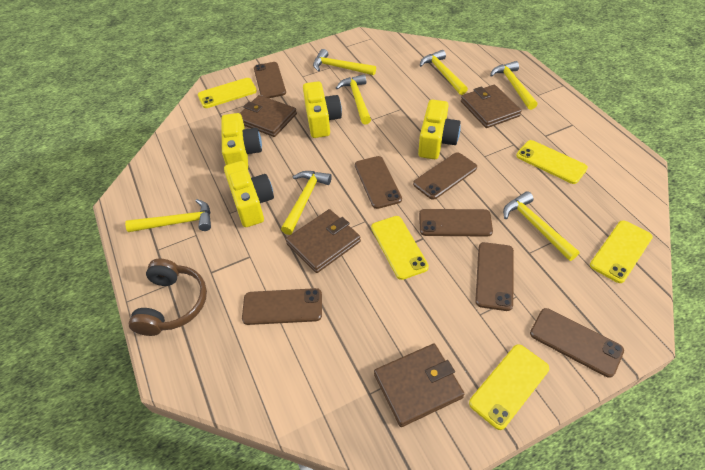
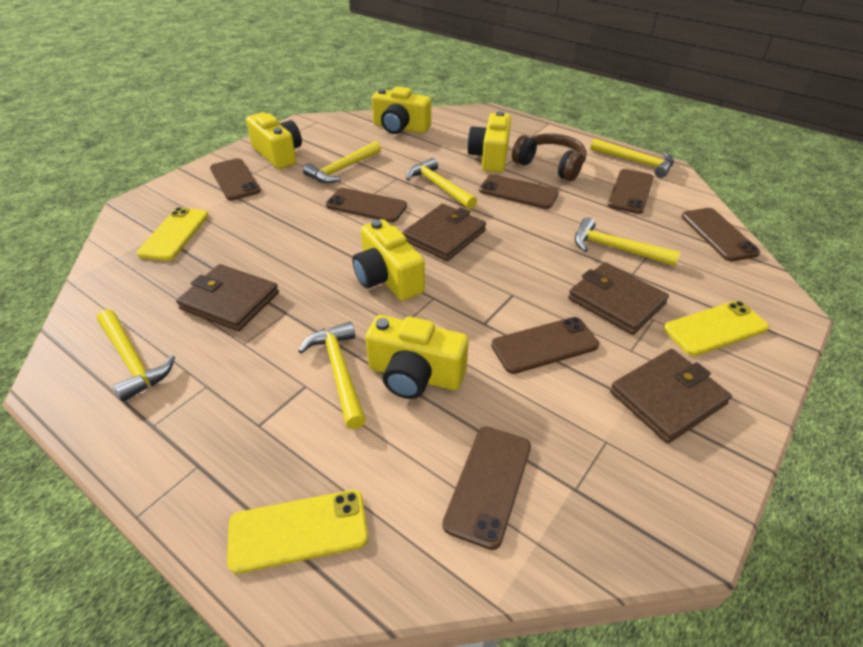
yellow camera: 4 -> 5
yellow hammer: 7 -> 6
yellow phone: 5 -> 3

